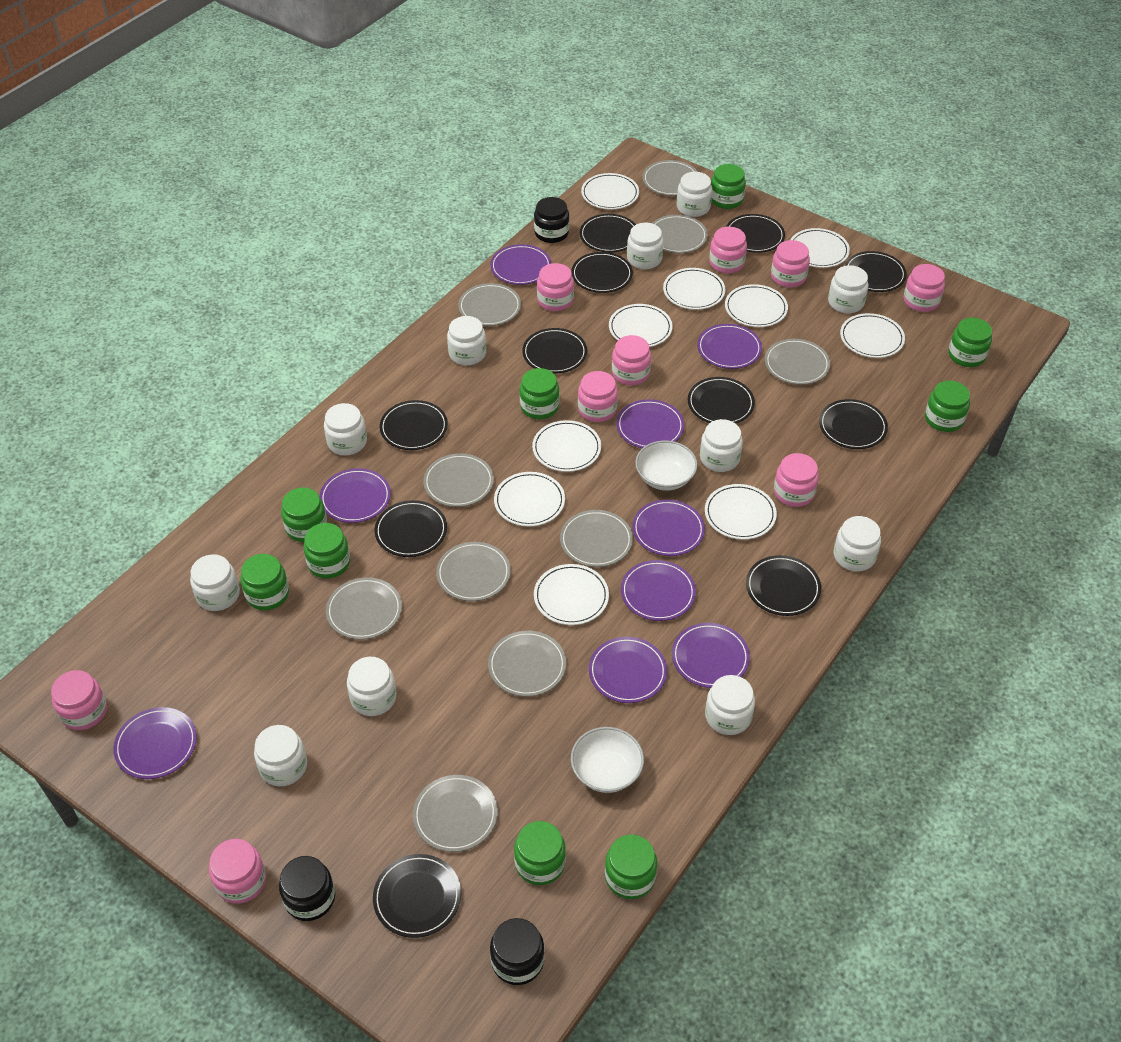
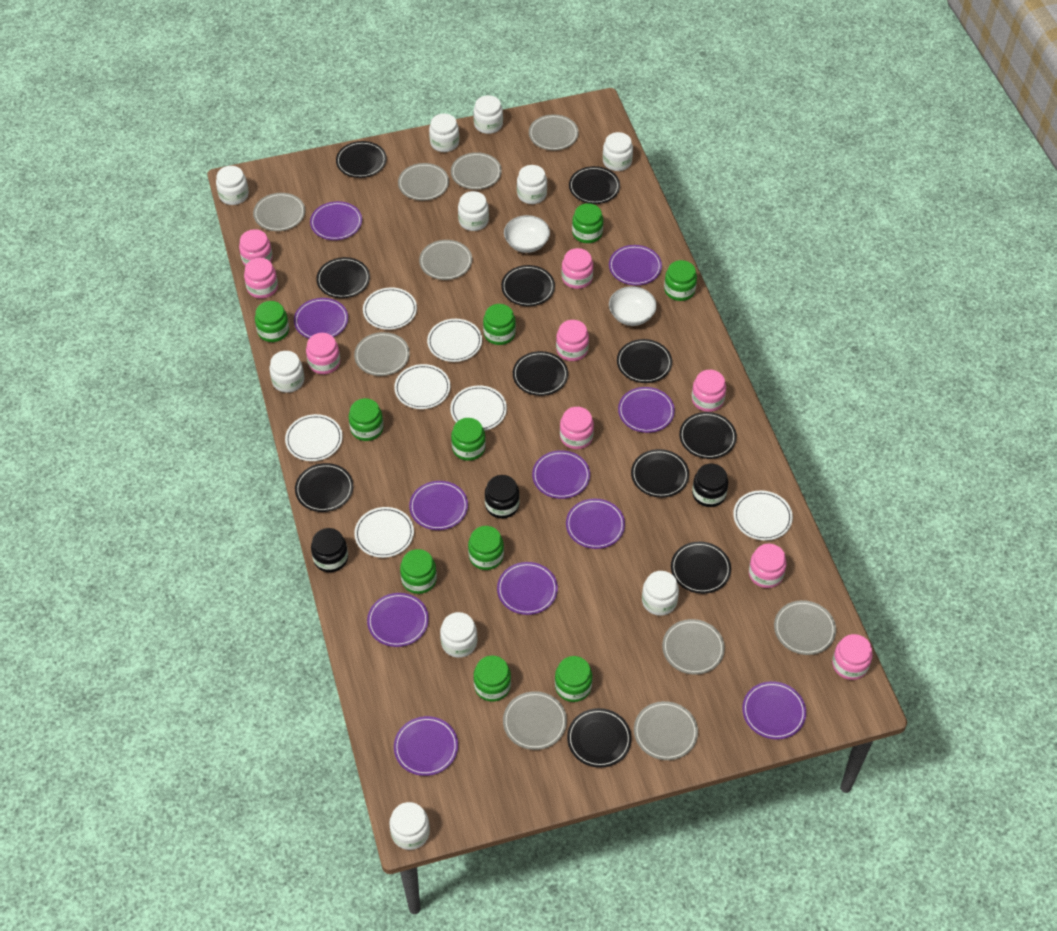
green jar: 9 -> 10
purple plate: 9 -> 11
white jar: 11 -> 10
white plate: 10 -> 7

